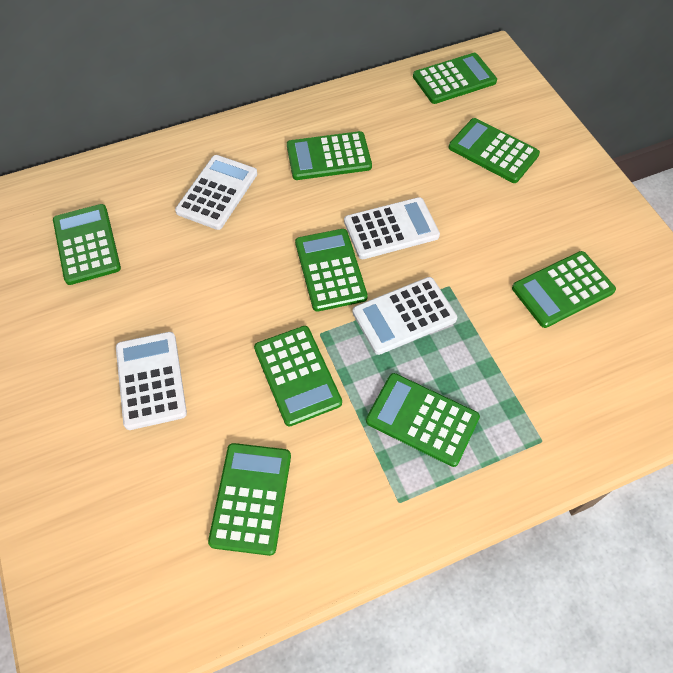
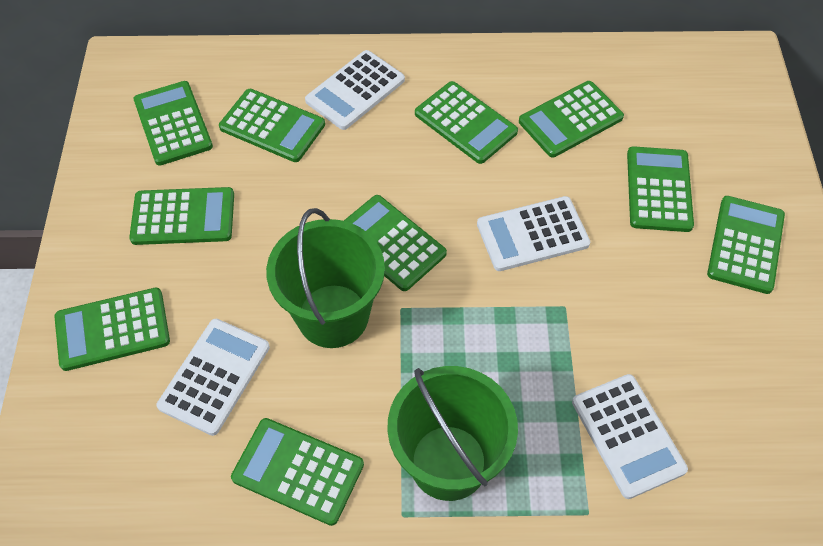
green bucket: 0 -> 2
green calculator: 9 -> 10

